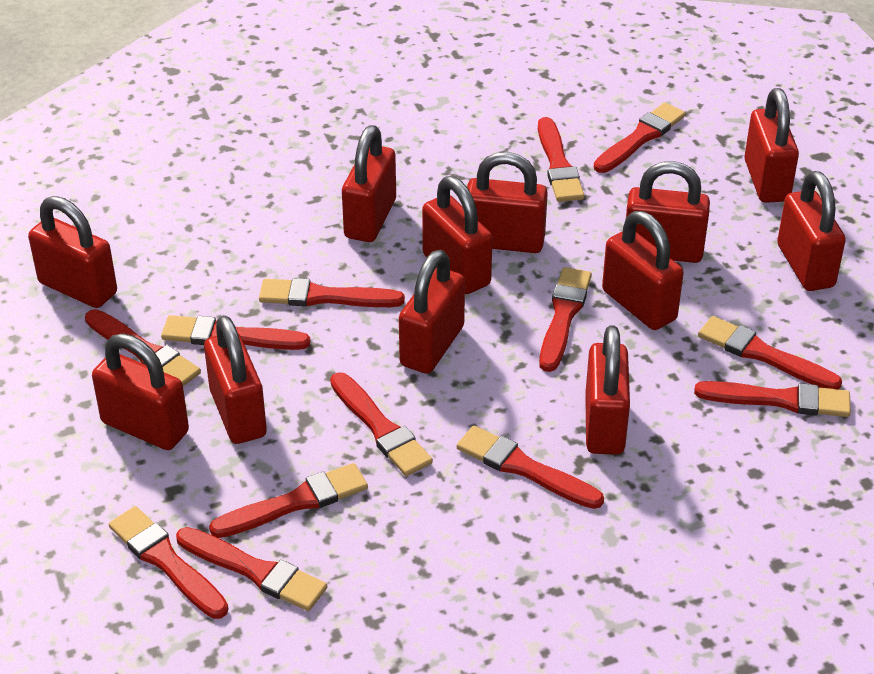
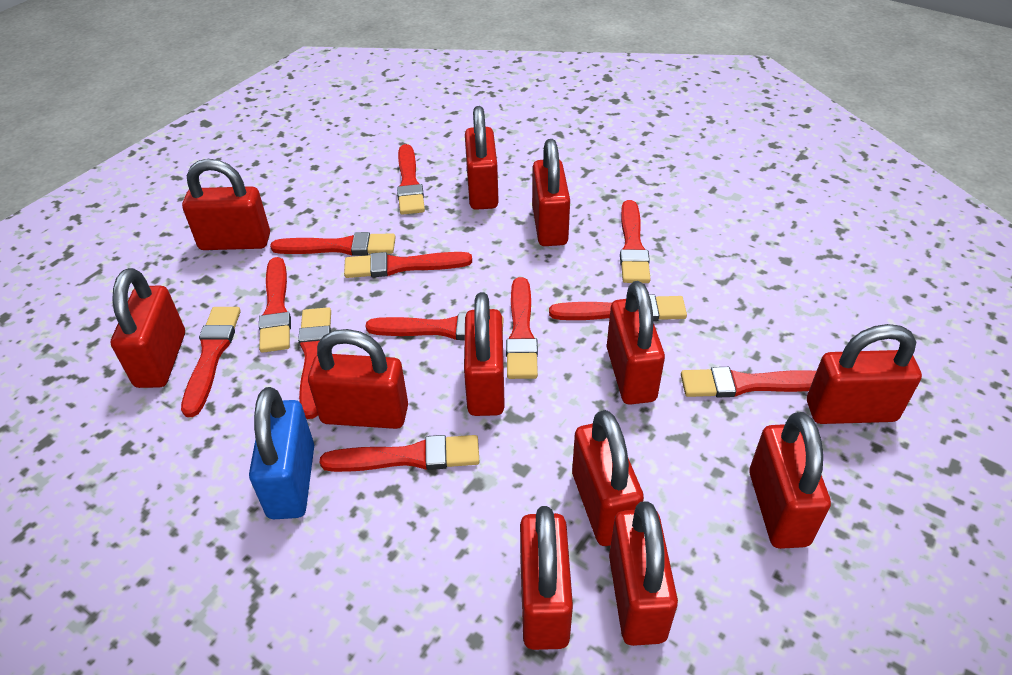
blue padlock: 0 -> 1
red brush: 13 -> 12

